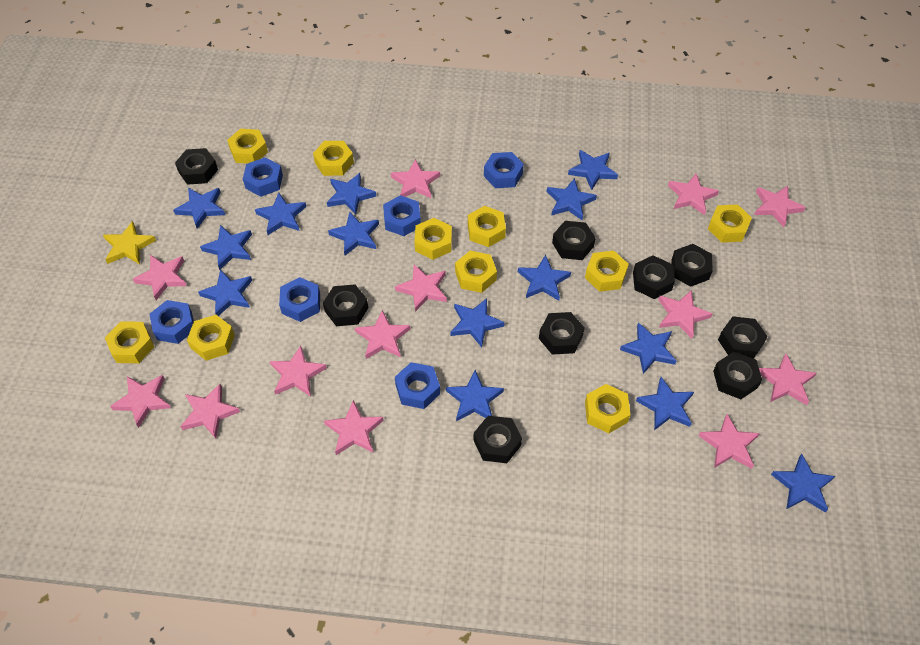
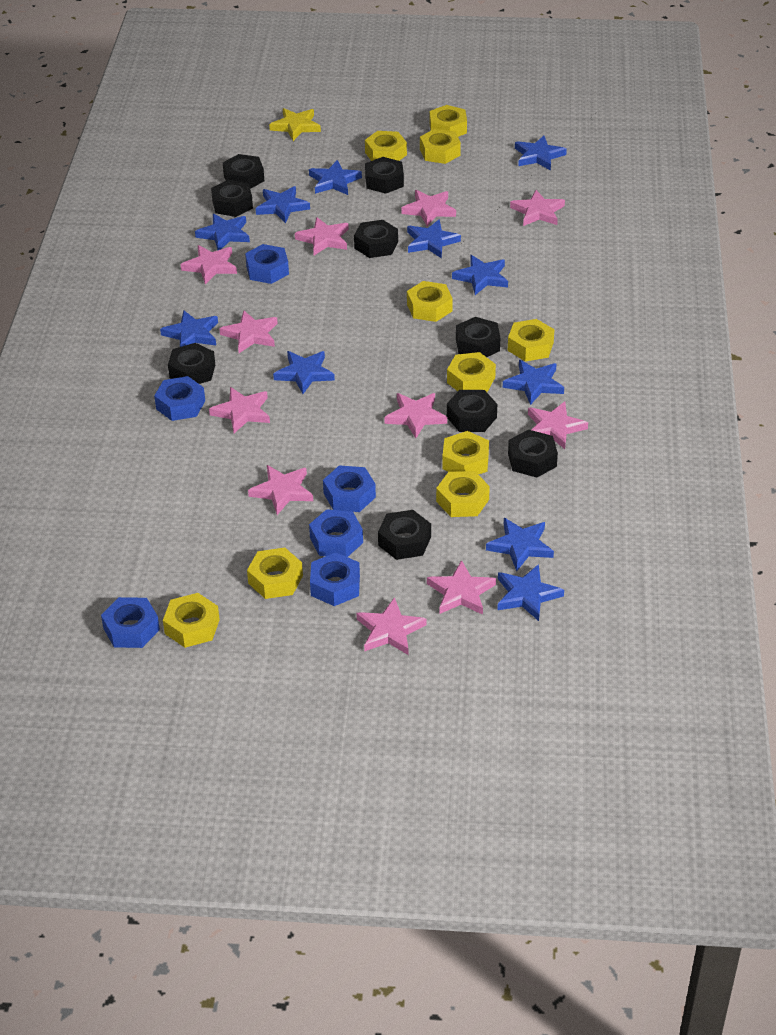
blue star: 14 -> 11
pink star: 13 -> 11

